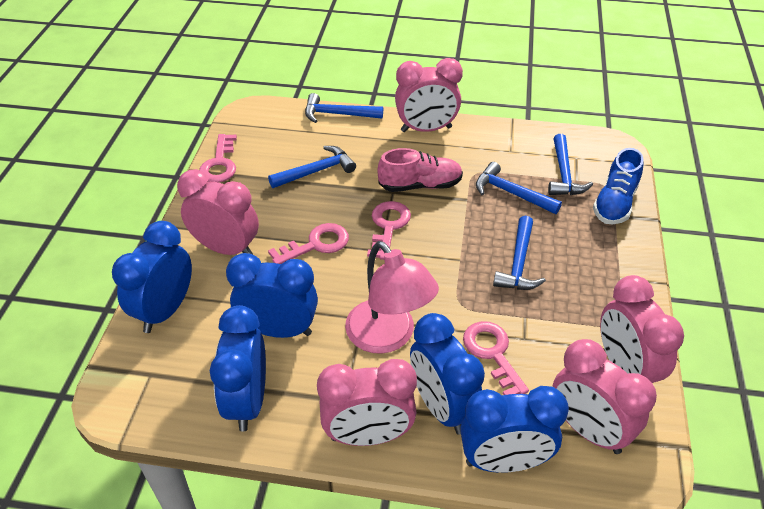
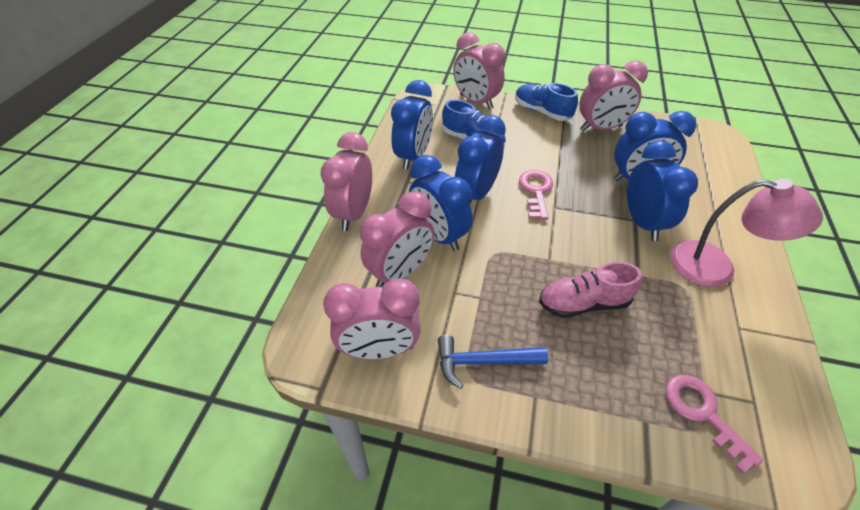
blue hammer: 5 -> 1
blue shoe: 1 -> 2
pink key: 4 -> 2

